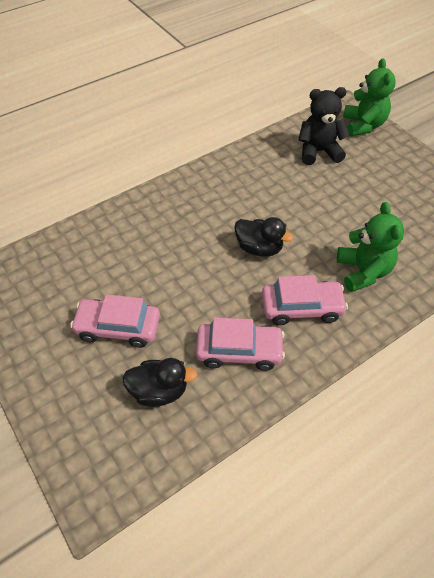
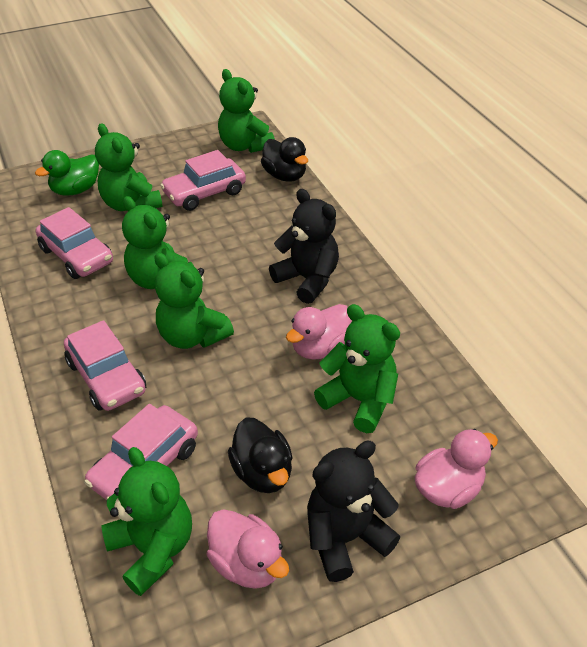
black teddy bear: 1 -> 2
green duck: 0 -> 1
green teddy bear: 2 -> 6
pink car: 3 -> 4
pink duck: 0 -> 3

